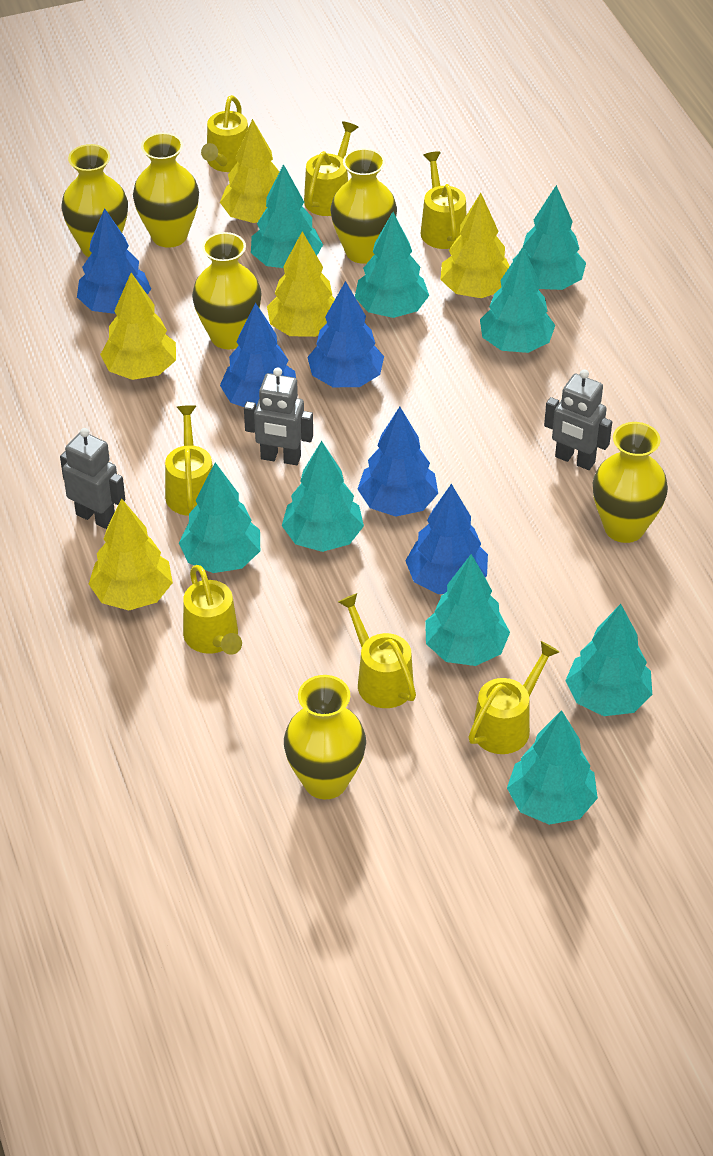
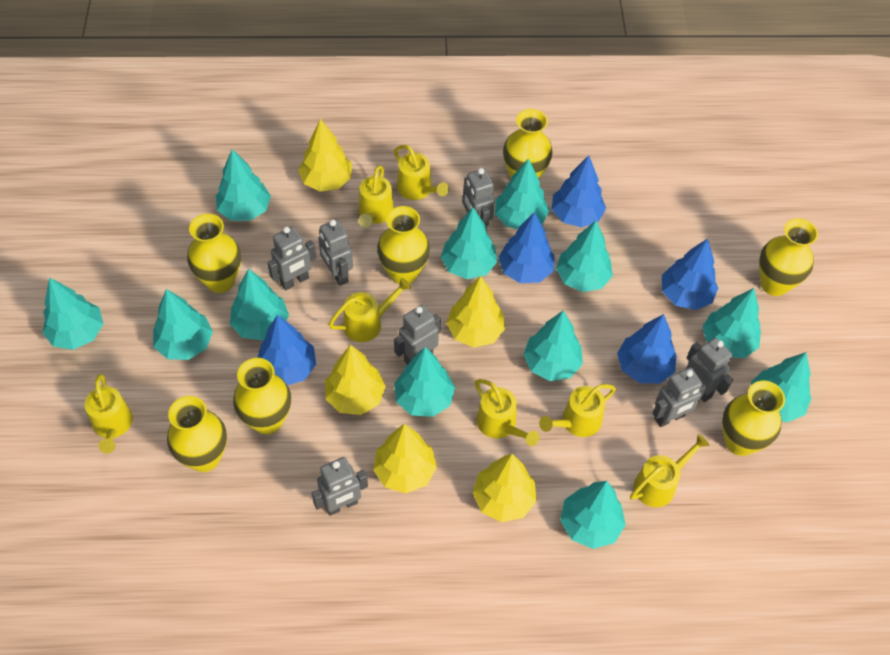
grey robot: 3 -> 7
turquoise tree: 9 -> 12
yellow vase: 6 -> 7

